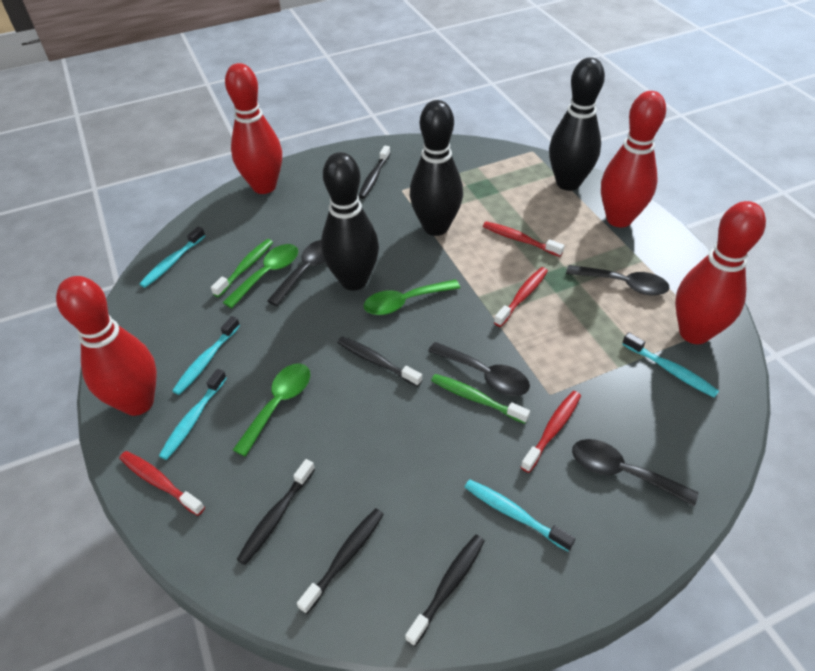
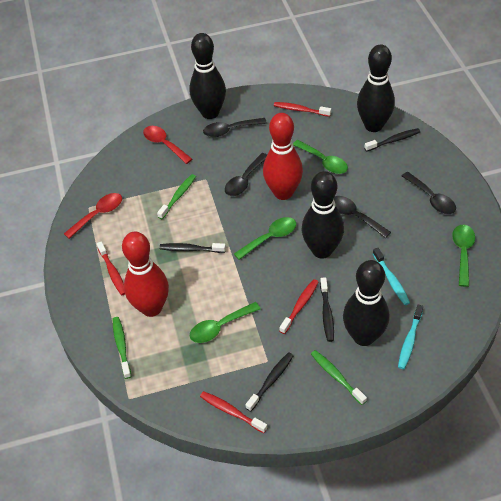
black bowling pin: 3 -> 4
black toothbrush: 5 -> 4
green spoon: 3 -> 4
green toothbrush: 2 -> 3
red bowling pin: 4 -> 2
red spoon: 0 -> 2
turquoise toothbrush: 5 -> 2

